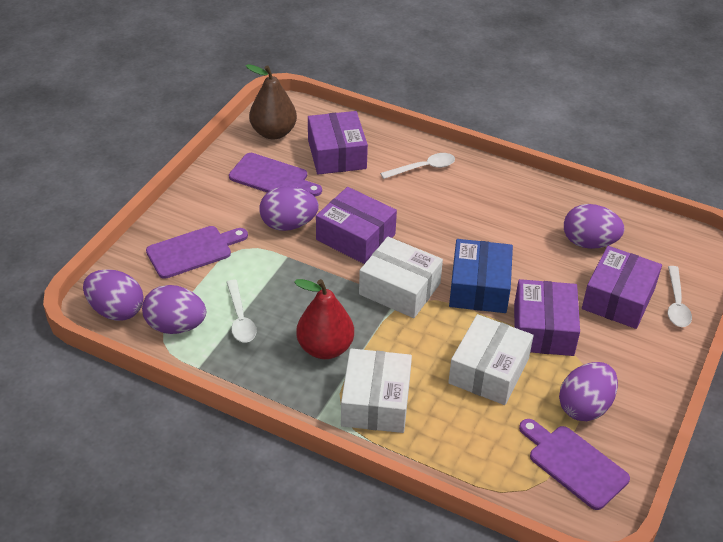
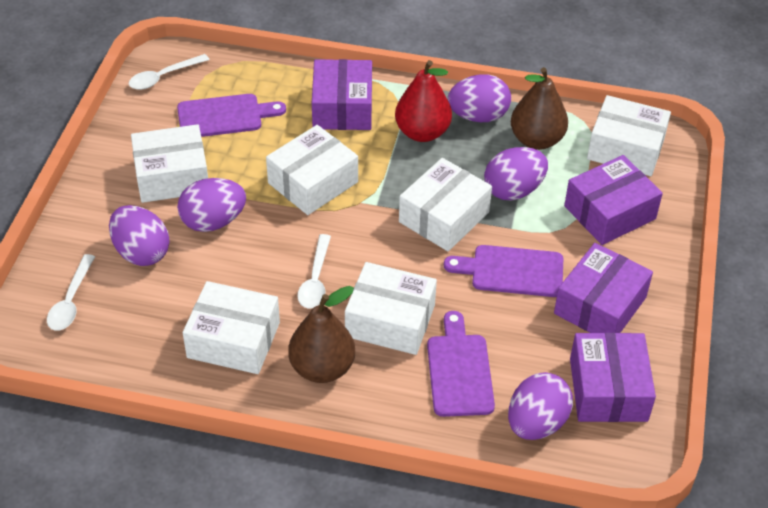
blue box: 1 -> 0
brown pear: 1 -> 2
white box: 3 -> 6

